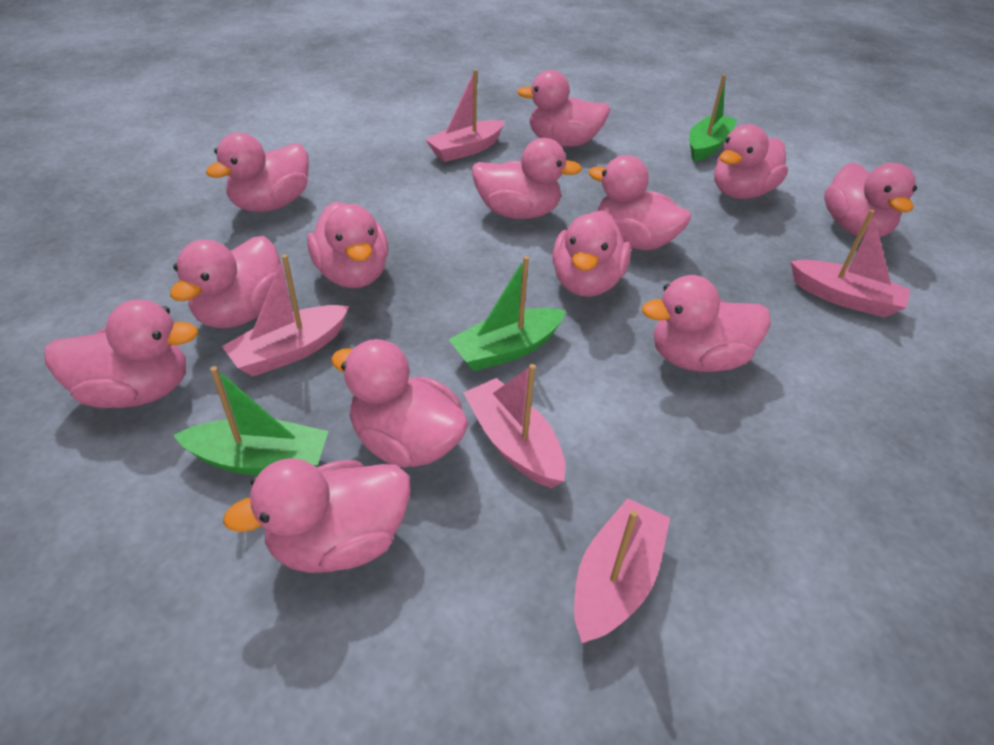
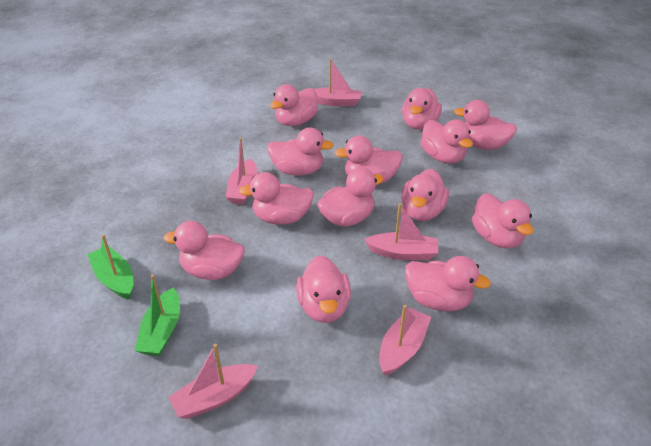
green boat: 3 -> 2

